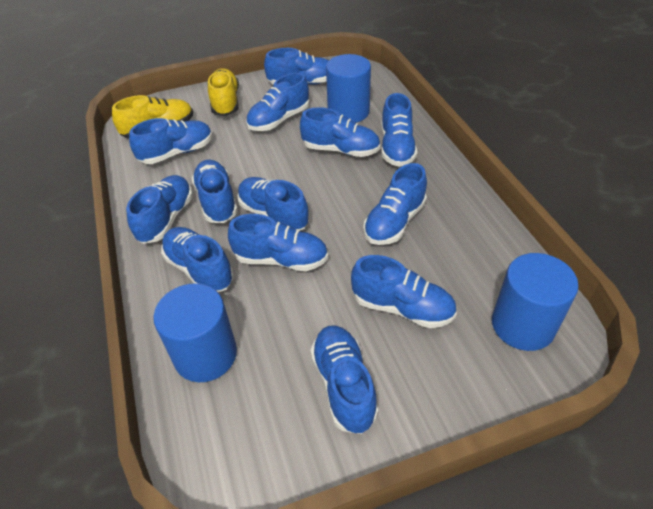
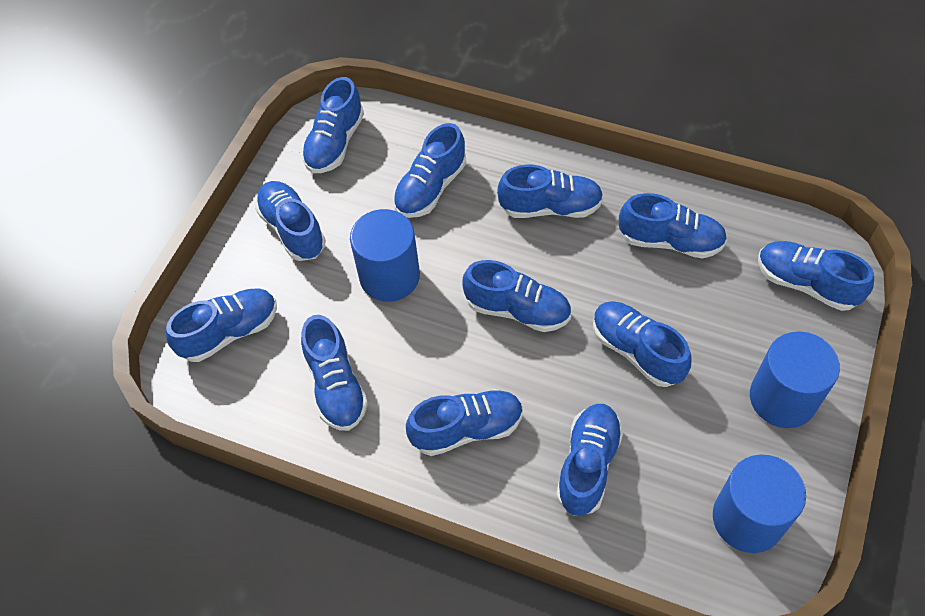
blue shoe: 13 -> 12
yellow shoe: 2 -> 0

